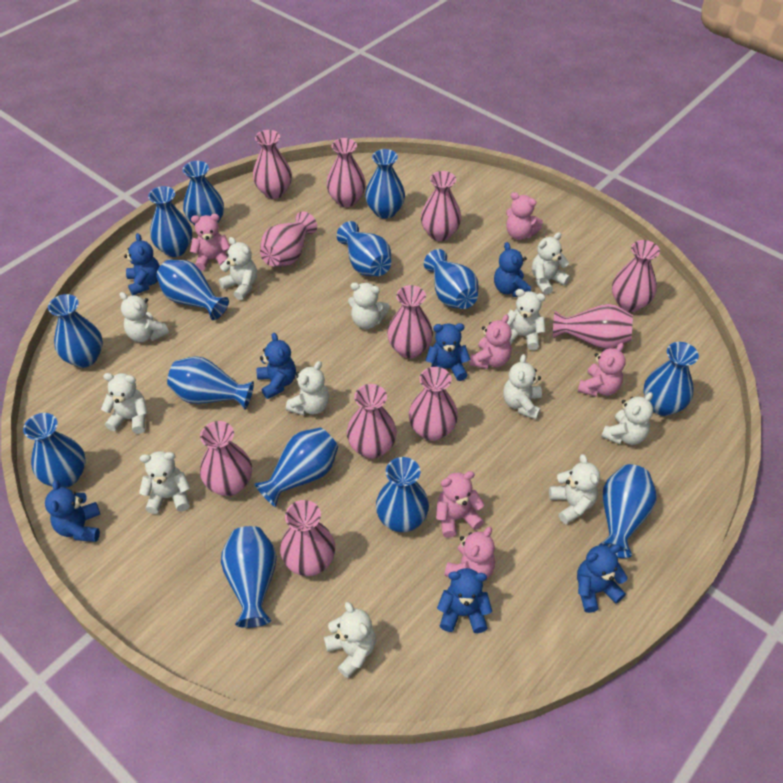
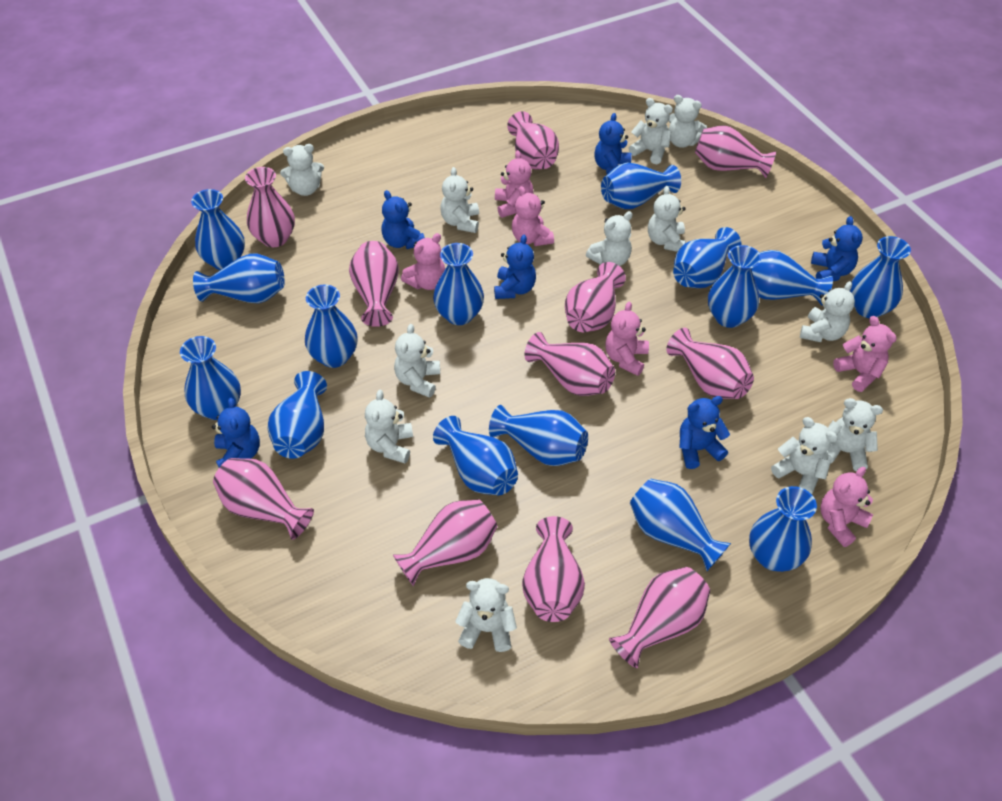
blue teddy bear: 7 -> 6
blue vase: 14 -> 15

